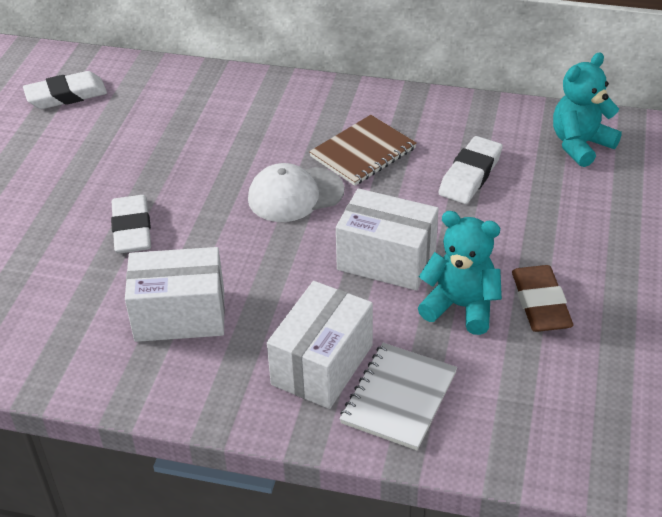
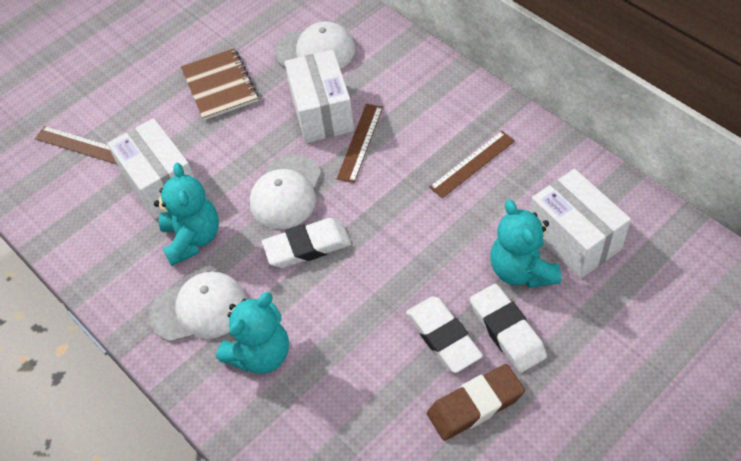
brown ruler: 0 -> 3
turquoise teddy bear: 2 -> 3
white cap: 1 -> 3
white notebook: 1 -> 0

